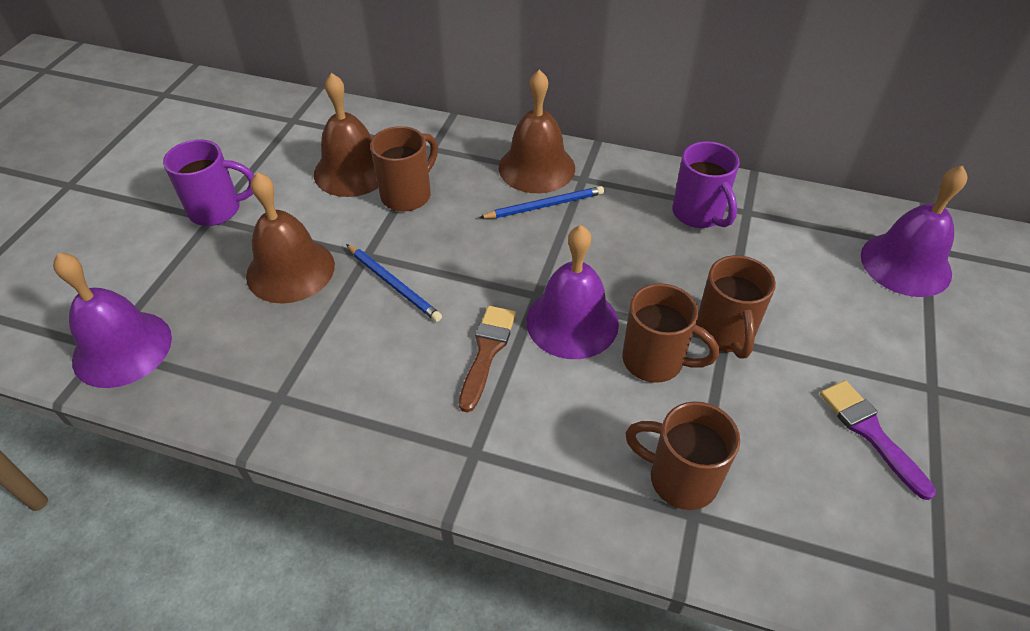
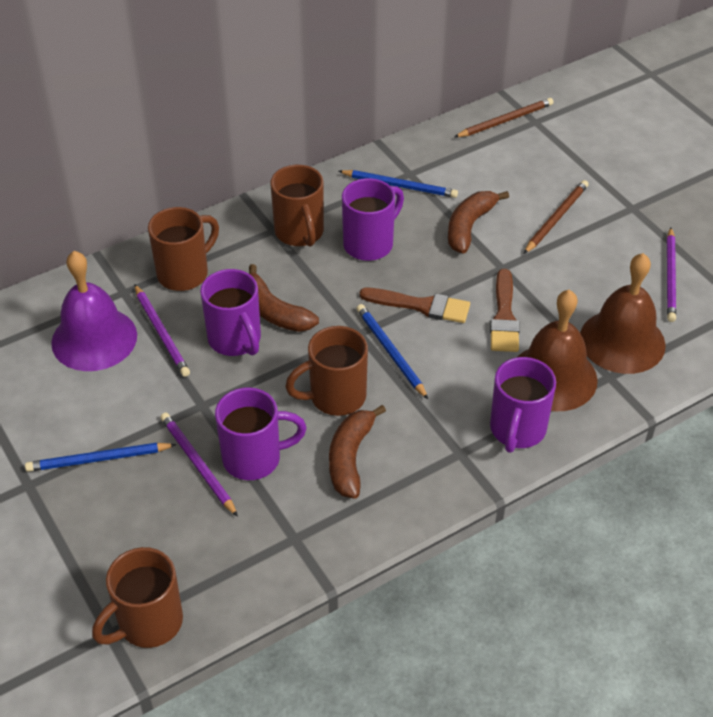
blue pencil: 2 -> 3
brown banana: 0 -> 3
brown bell: 3 -> 2
brown brush: 1 -> 2
brown pencil: 0 -> 2
purple bell: 3 -> 1
purple brush: 1 -> 0
purple mug: 2 -> 4
purple pencil: 0 -> 3

